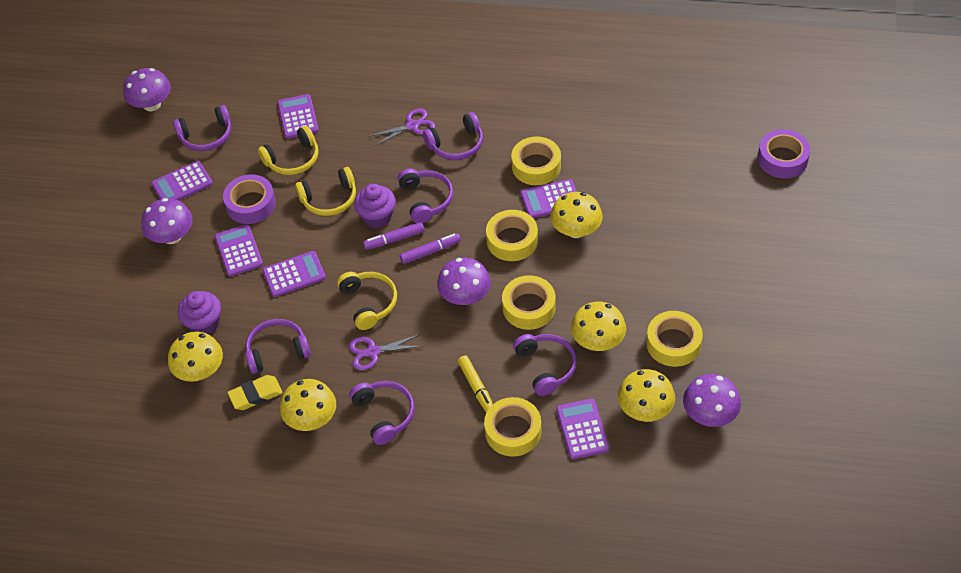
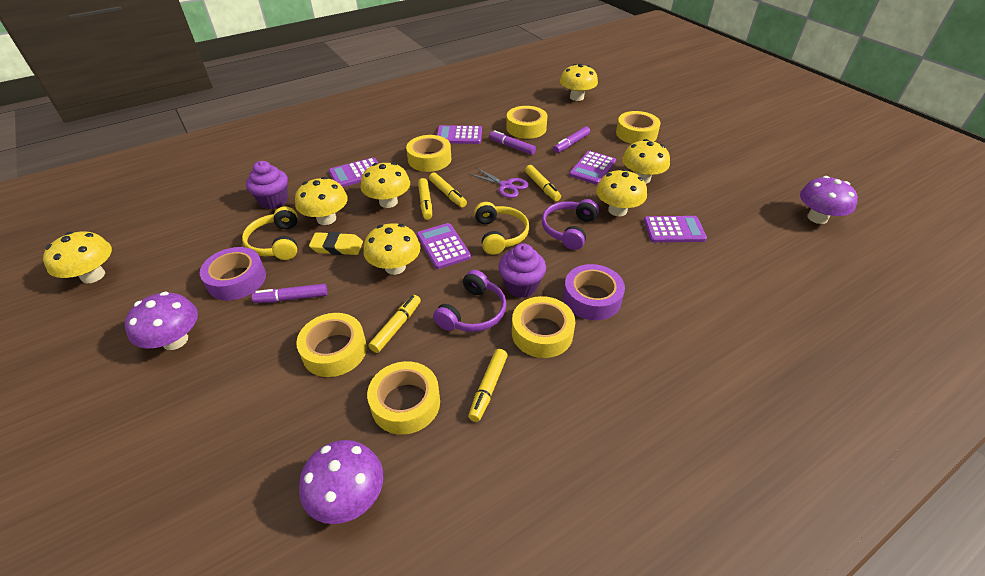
purple calculator: 6 -> 5
purple headphones: 6 -> 2
purple marker: 2 -> 3
purple mushroom: 4 -> 3
purple scissors: 2 -> 1
yellow headphones: 3 -> 2
yellow marker: 1 -> 5
yellow mushroom: 5 -> 7
yellow tape: 5 -> 6

